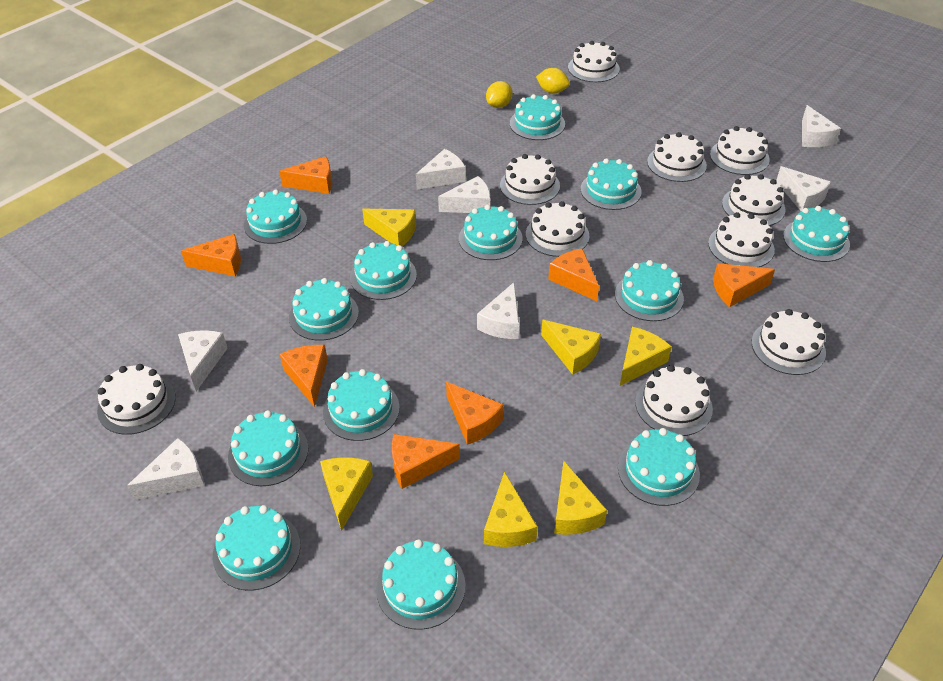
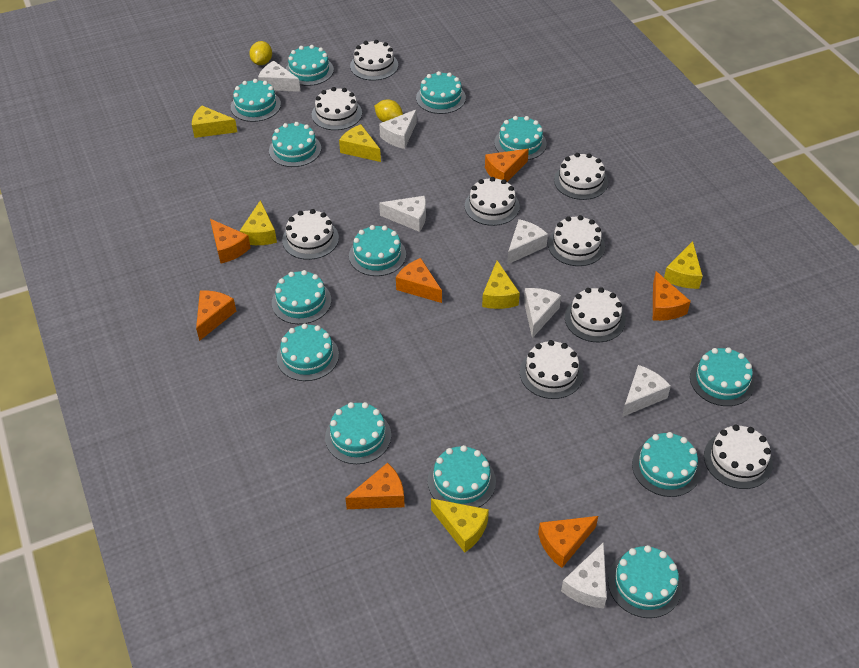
white cake: 10 -> 9

